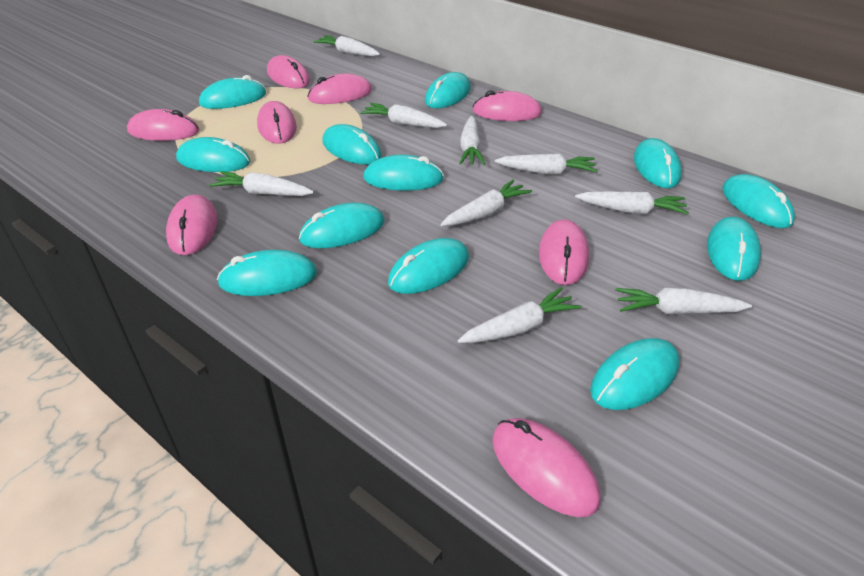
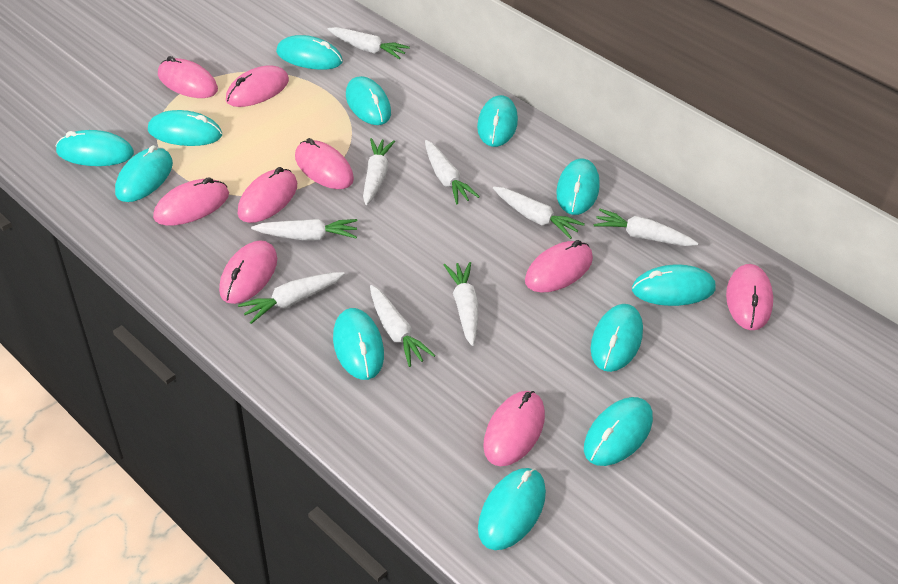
pink mouse: 8 -> 9

